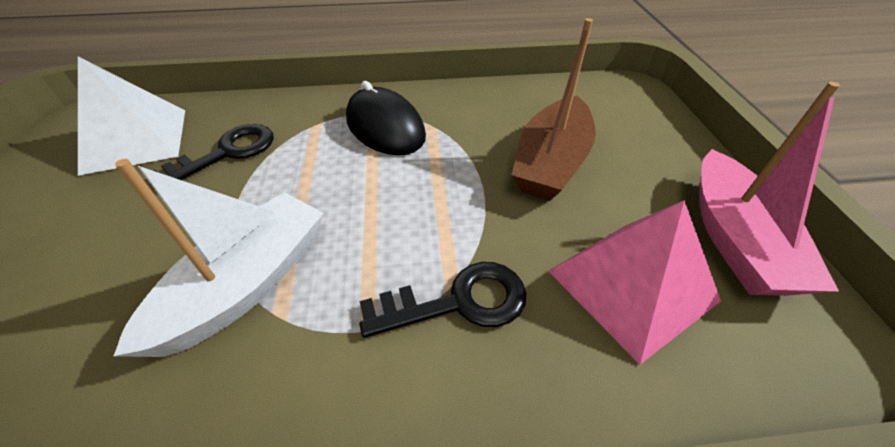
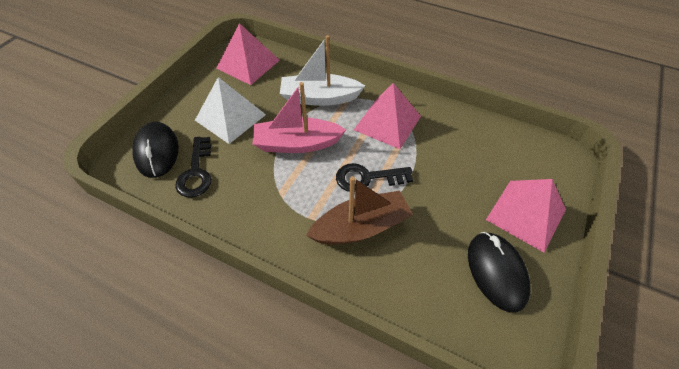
black mouse: 1 -> 2
pink pyramid: 1 -> 3

